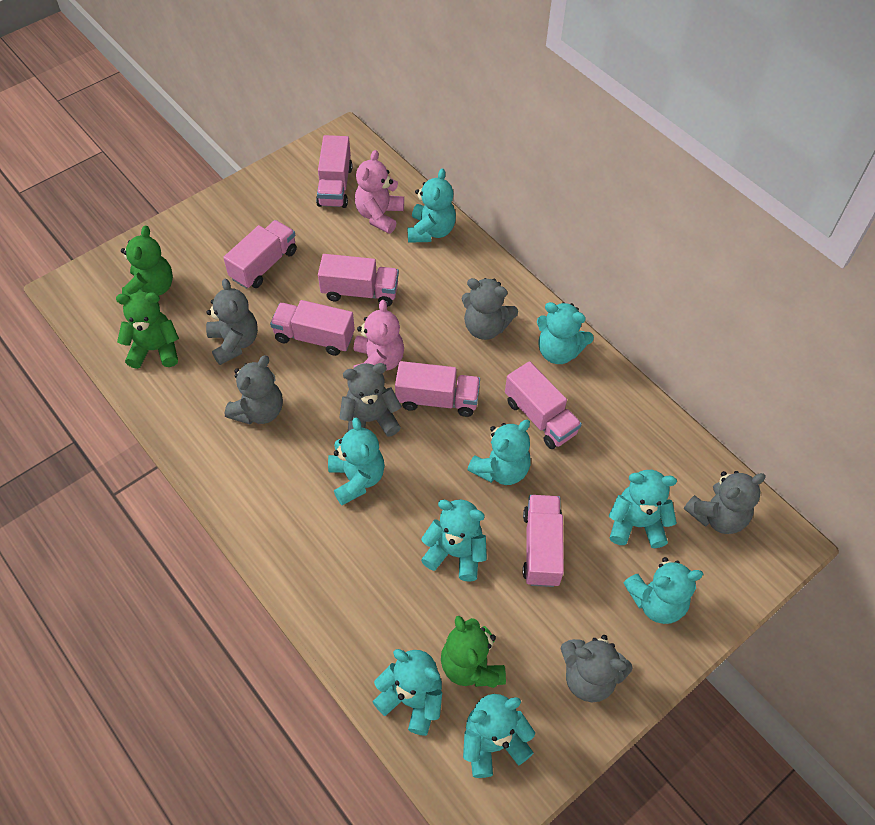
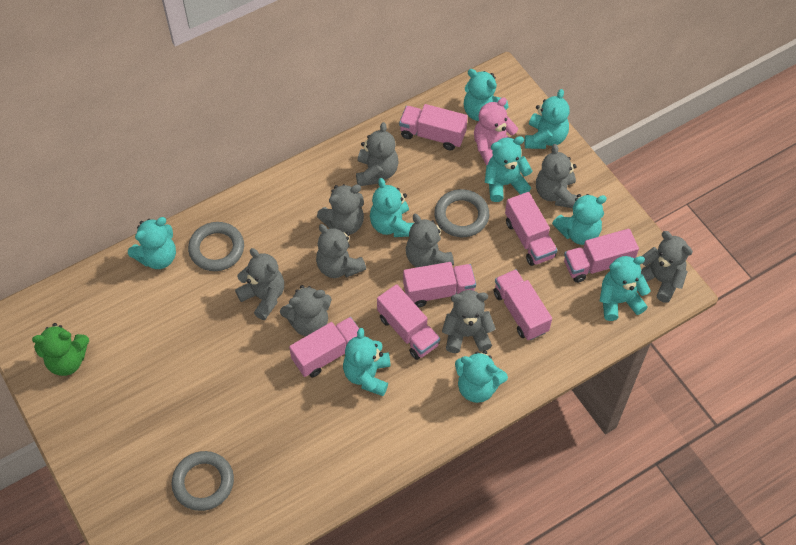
green teddy bear: 3 -> 1
grey ring: 0 -> 3
grey teddy bear: 6 -> 9
pink teddy bear: 2 -> 1

